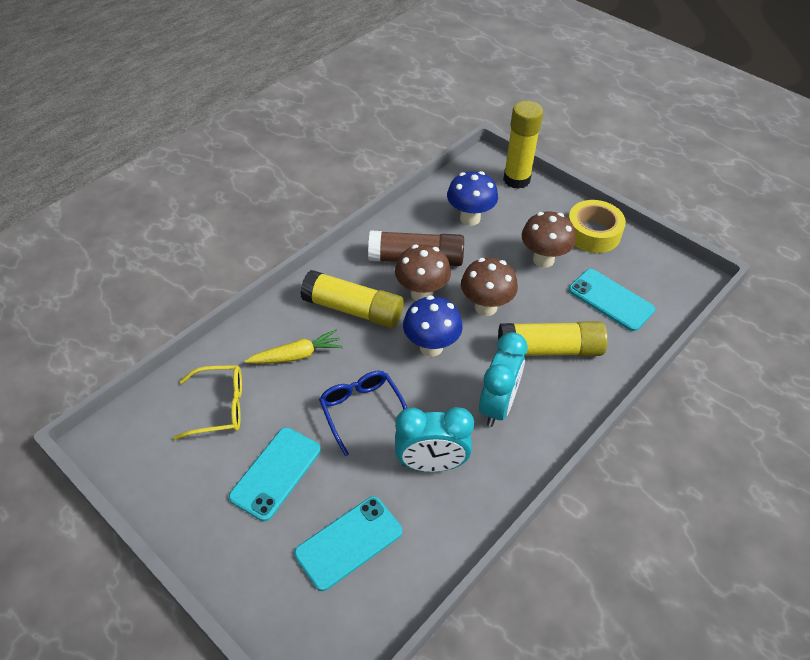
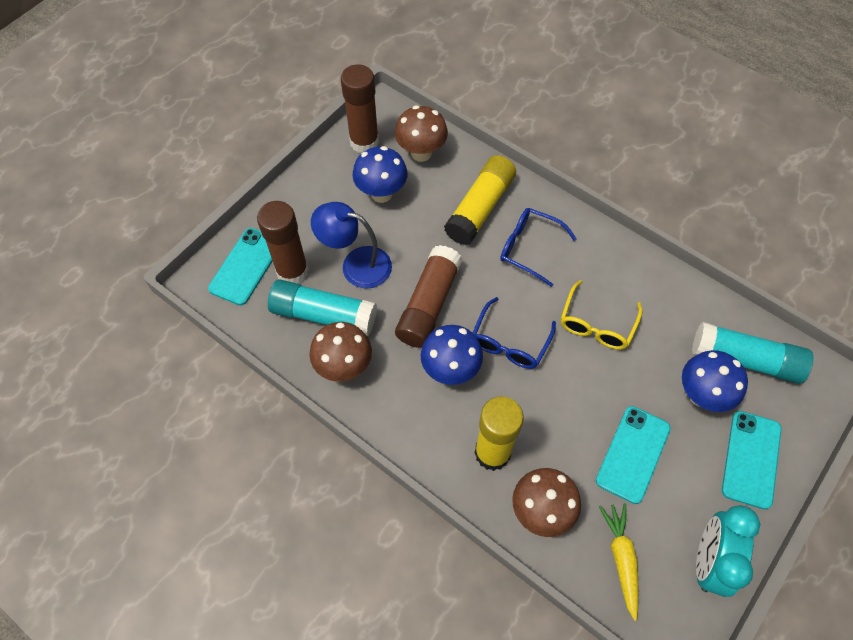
blue glasses: 1 -> 2
blue lamp: 0 -> 1
blue mushroom: 2 -> 3
brown glue stick: 1 -> 3
turquoise clock: 2 -> 1
turquoise glue stick: 0 -> 2
yellow glue stick: 3 -> 2
yellow tape: 1 -> 0

